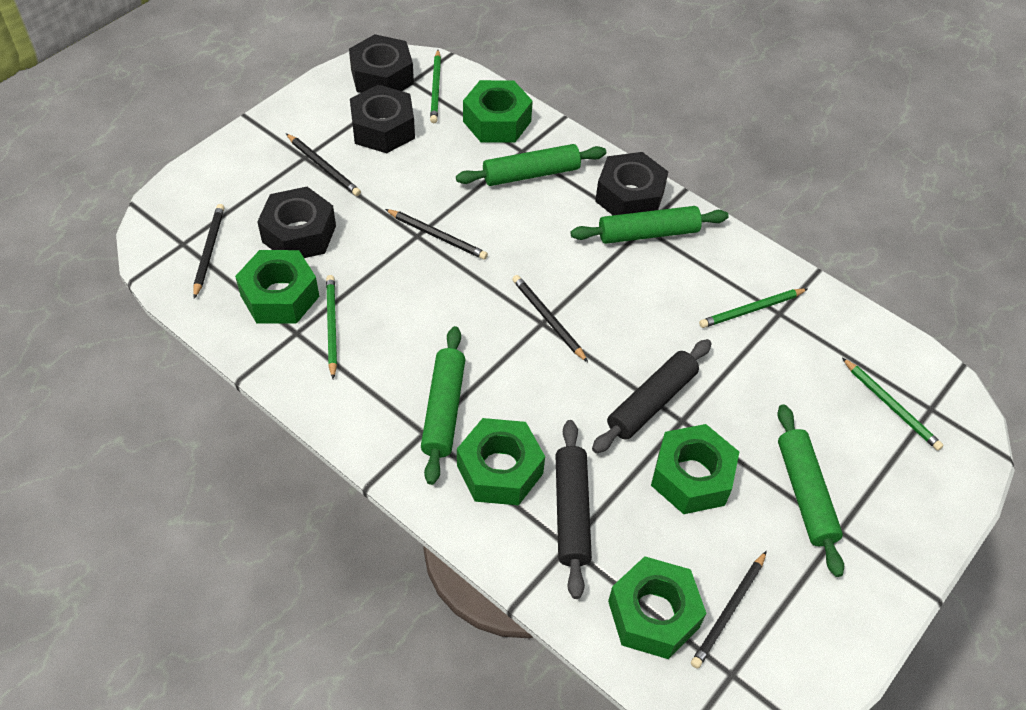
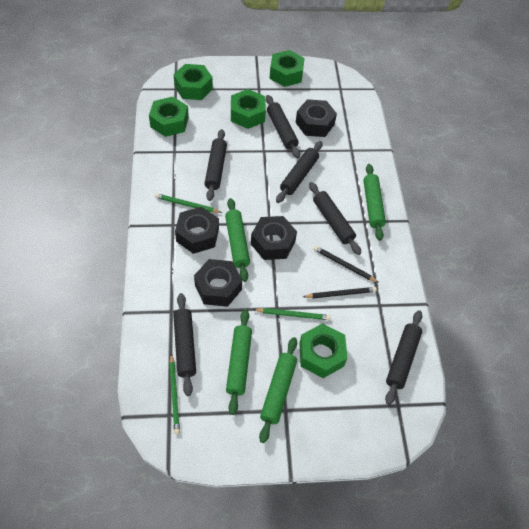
black pencil: 5 -> 2
black rolling pin: 2 -> 6
green pencil: 4 -> 3

